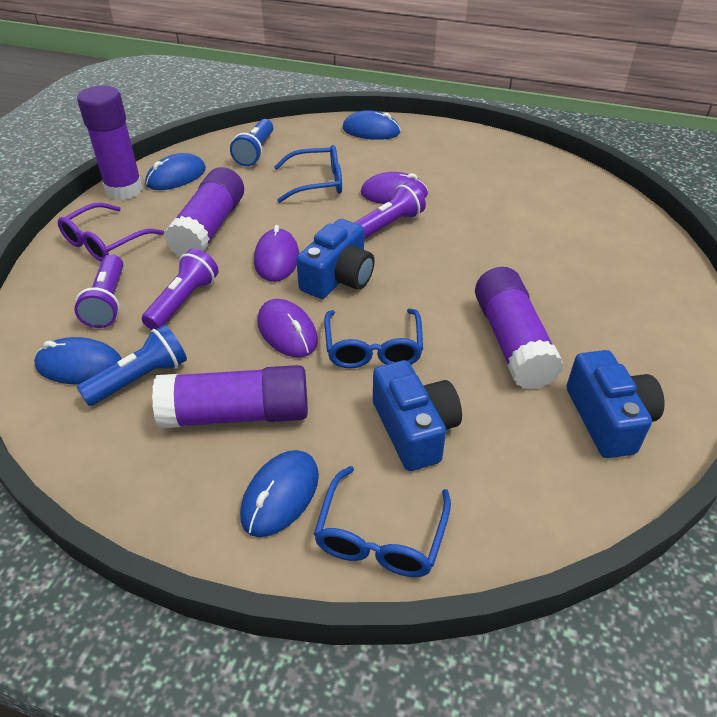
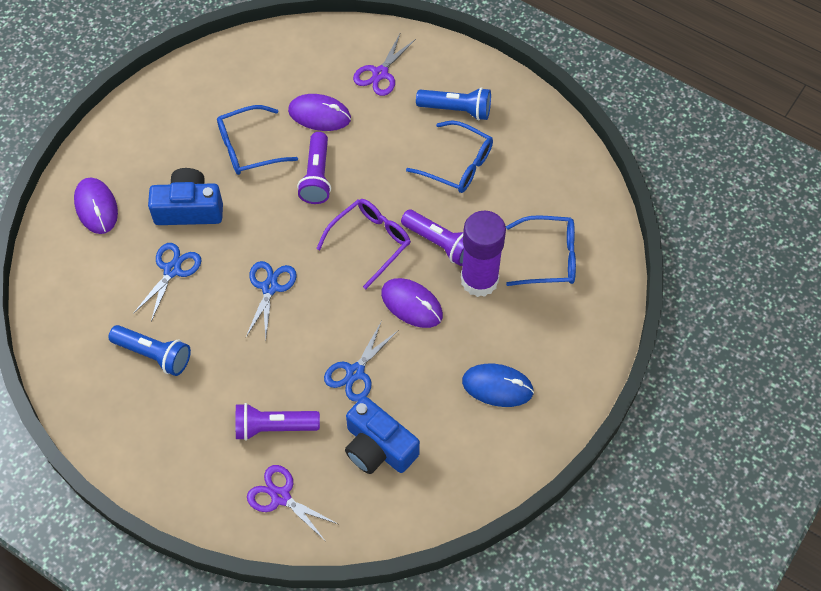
blue camera: 3 -> 2
blue mouse: 4 -> 1
blue scissors: 0 -> 3
purple glue stick: 4 -> 1
purple scissors: 0 -> 2

